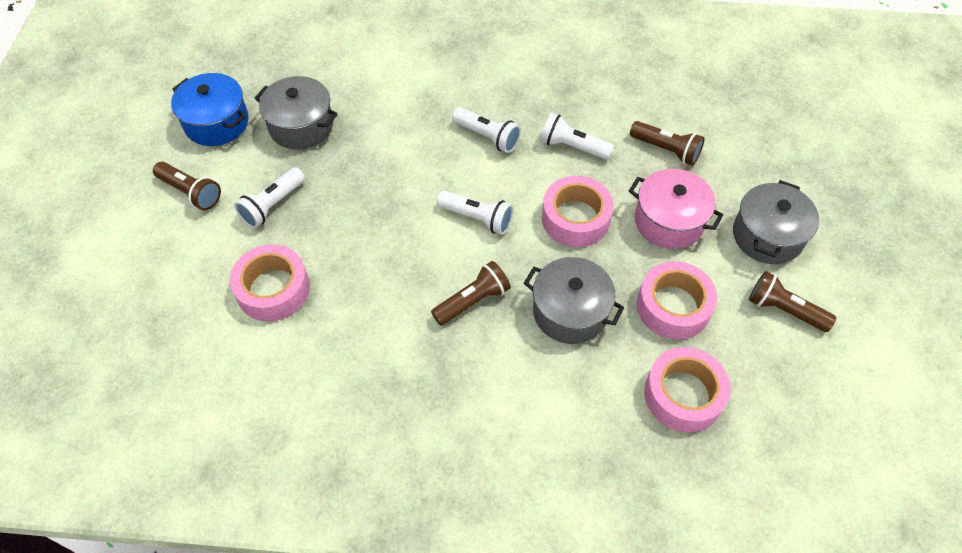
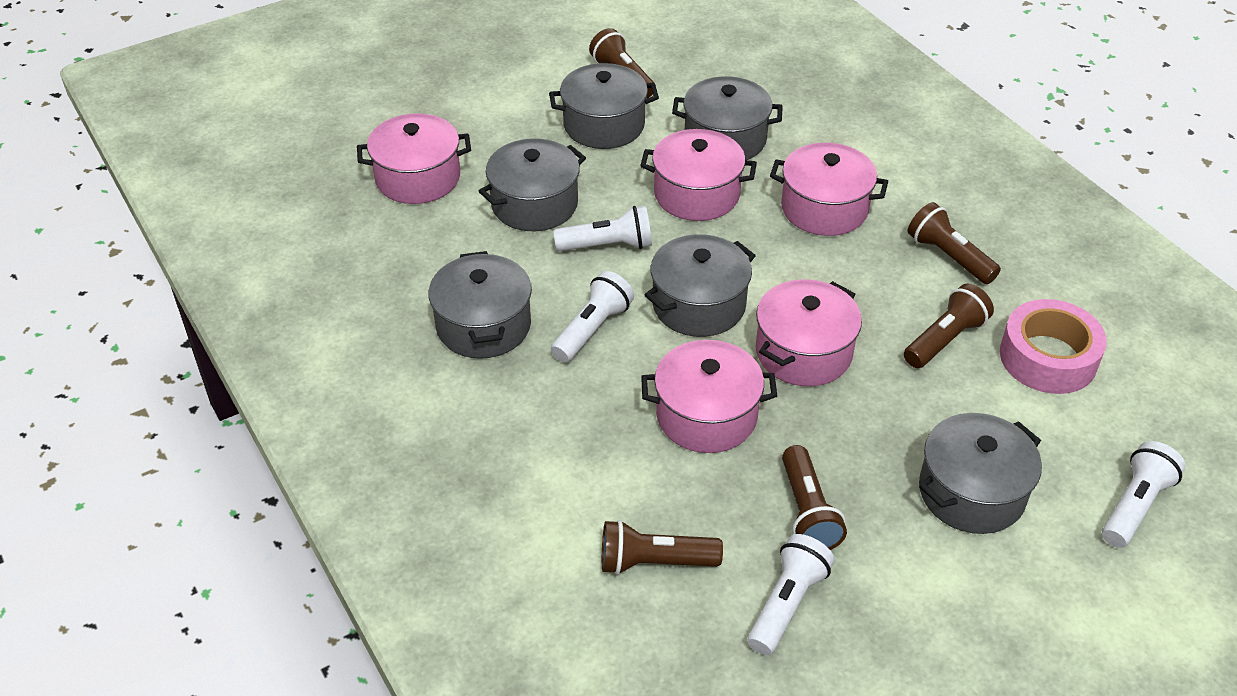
blue pot: 1 -> 0
brown flashlight: 4 -> 5
grey pot: 3 -> 6
pink pot: 1 -> 5
pink tape: 4 -> 1

